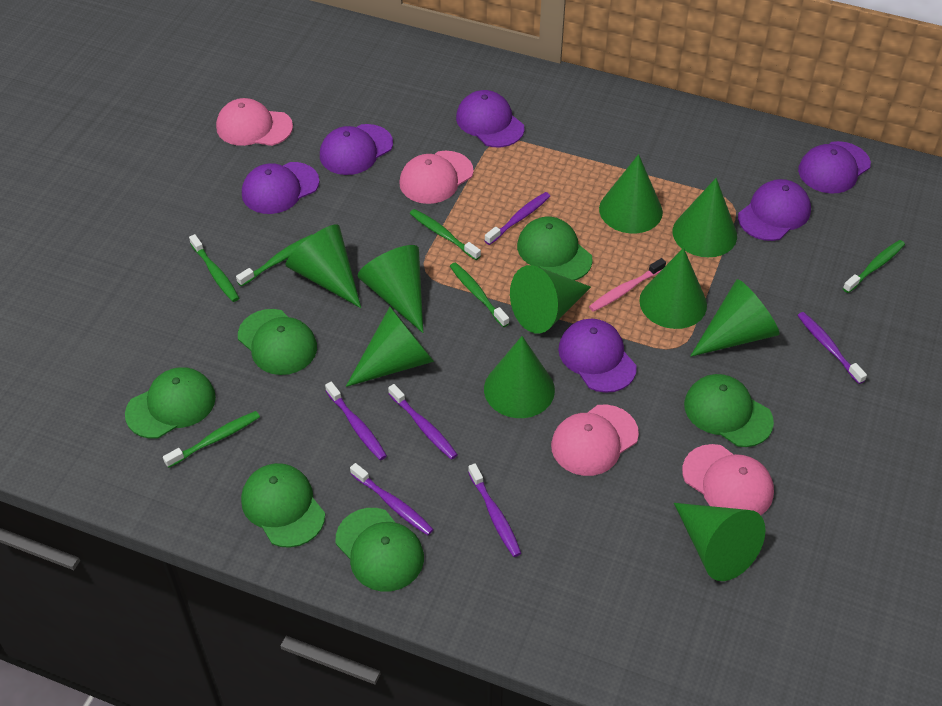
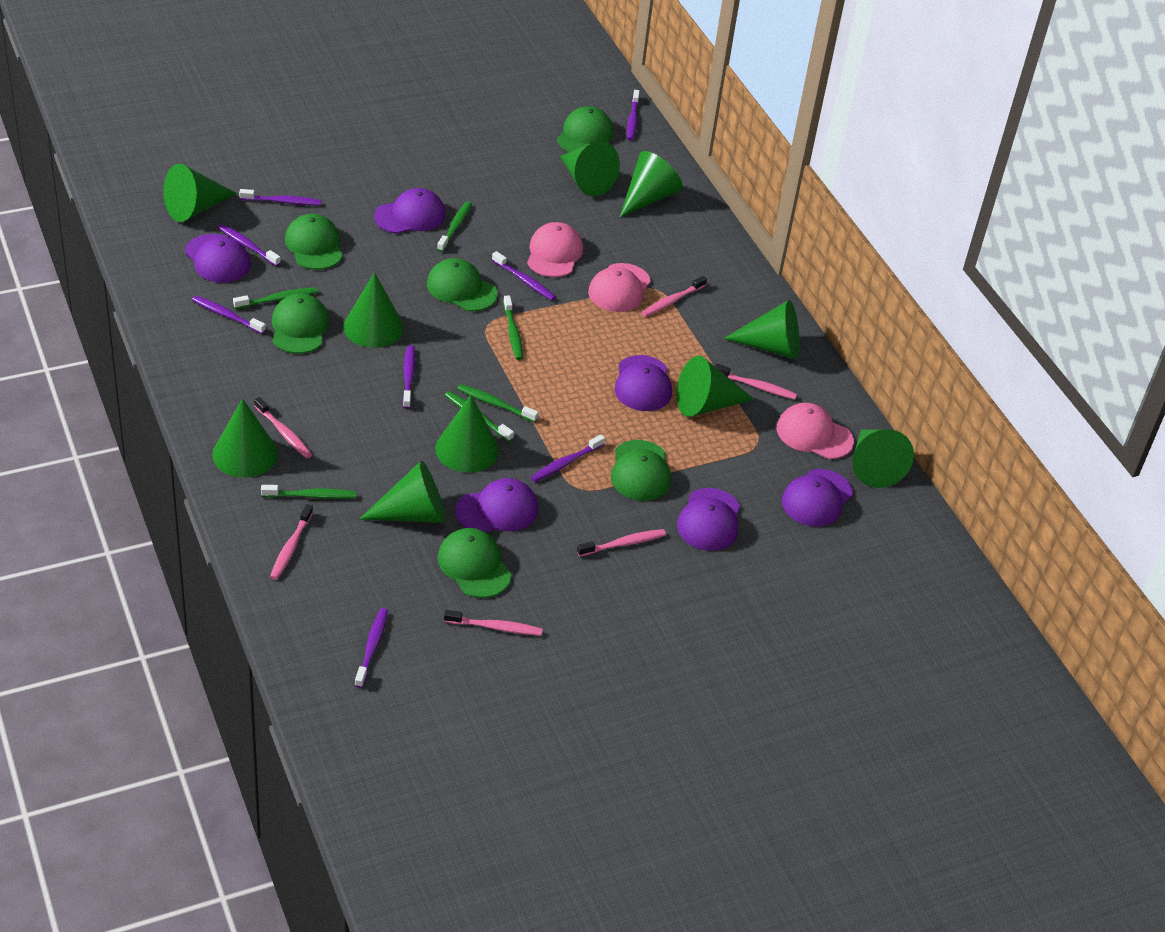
pink cap: 4 -> 3
pink toothbrush: 1 -> 6
purple toothbrush: 6 -> 8

